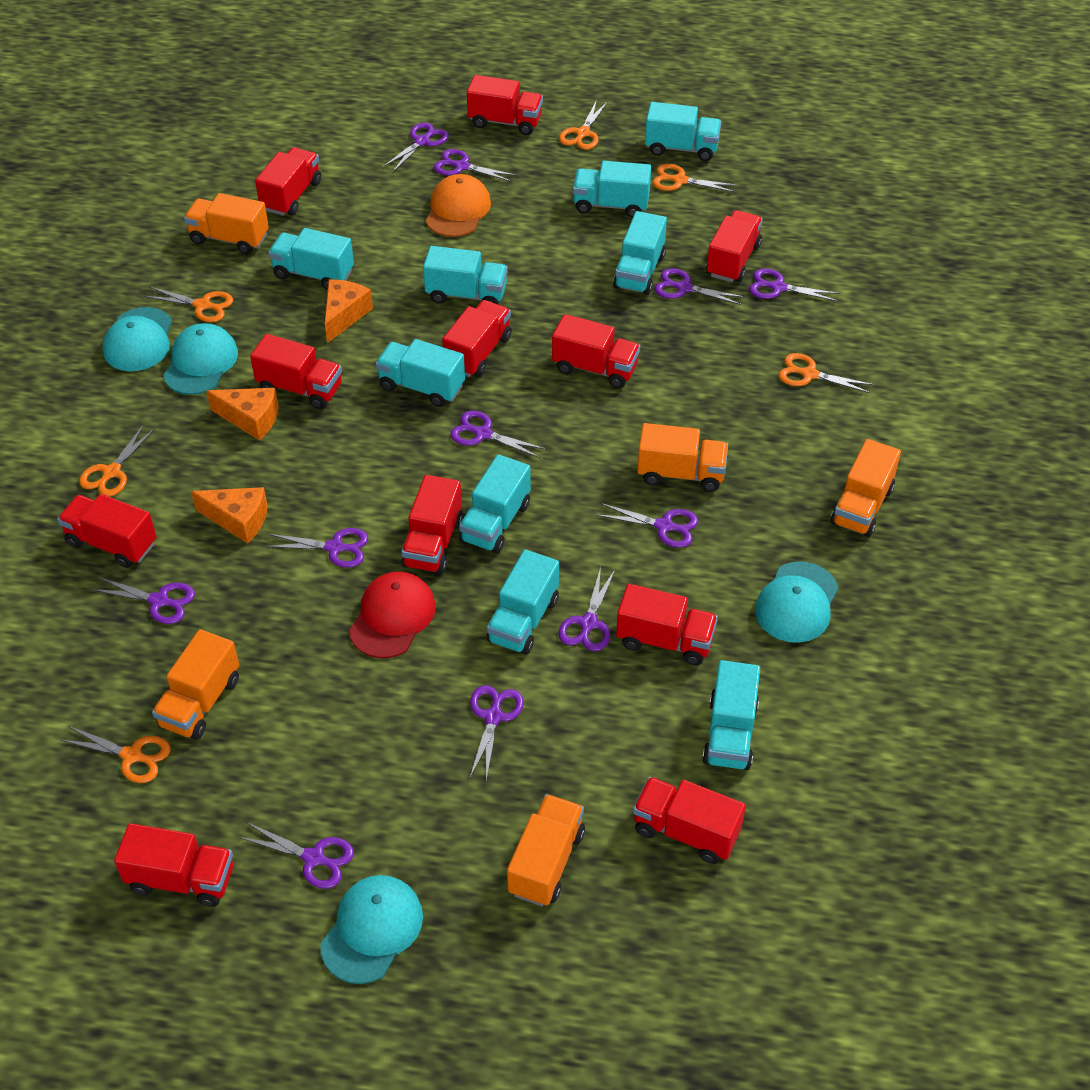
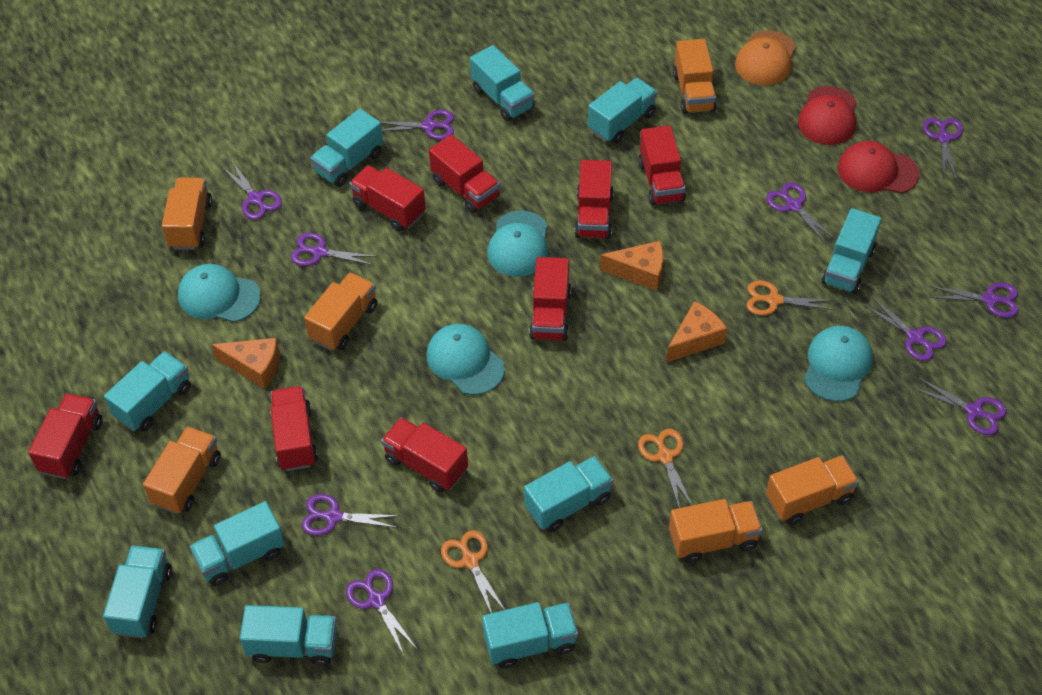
orange scissors: 6 -> 3
orange truck: 5 -> 6
purple scissors: 11 -> 10
red cap: 1 -> 2
red truck: 11 -> 8
turquoise truck: 9 -> 10

